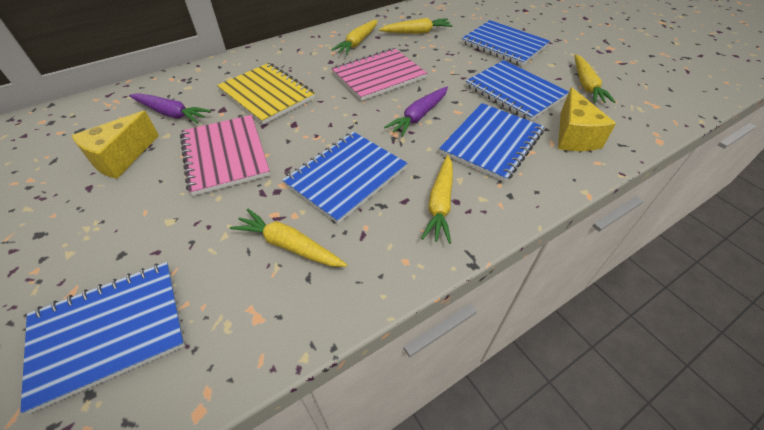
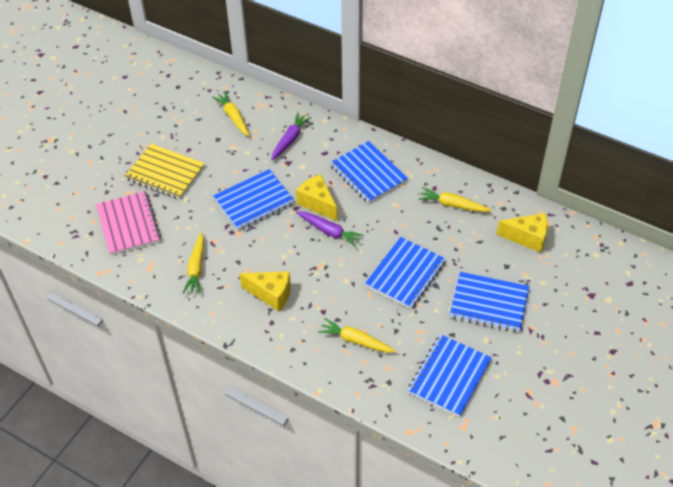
pink notebook: 2 -> 1
yellow carrot: 5 -> 4
yellow cheese: 2 -> 3

